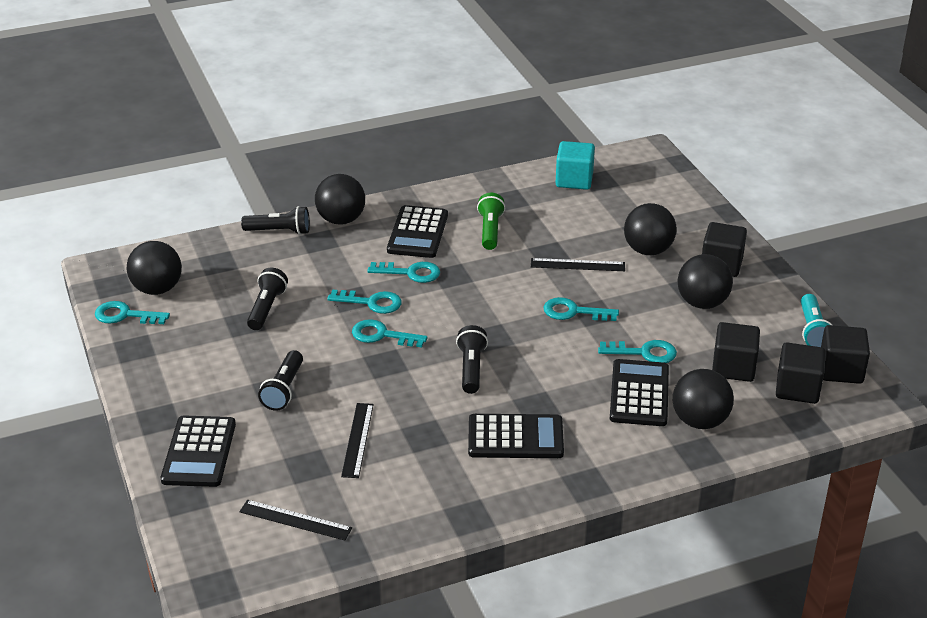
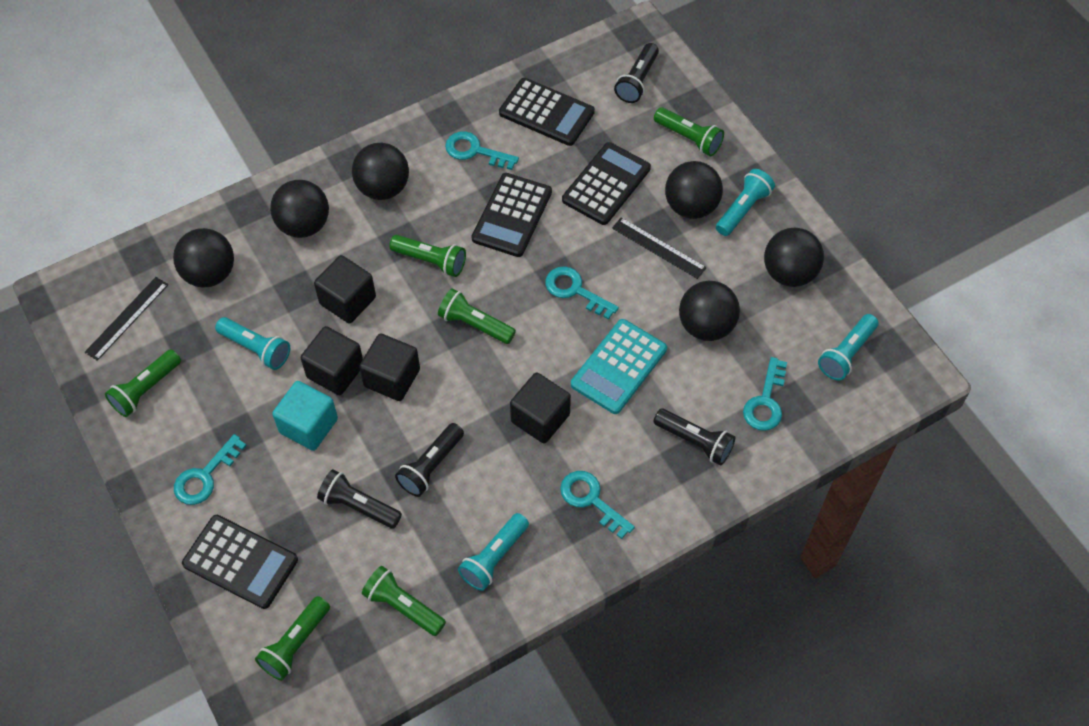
black ball: 5 -> 6
black ruler: 3 -> 2
green flashlight: 1 -> 6
turquoise calculator: 0 -> 1
turquoise flashlight: 1 -> 4
turquoise key: 6 -> 5

